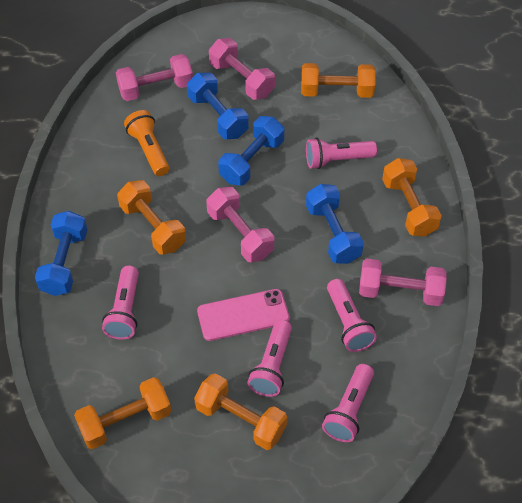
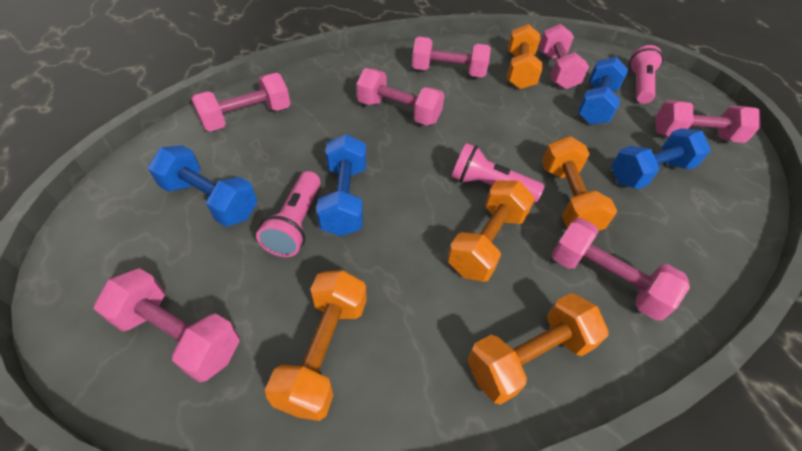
orange flashlight: 1 -> 0
pink dumbbell: 4 -> 7
pink flashlight: 5 -> 3
pink phone: 1 -> 0

